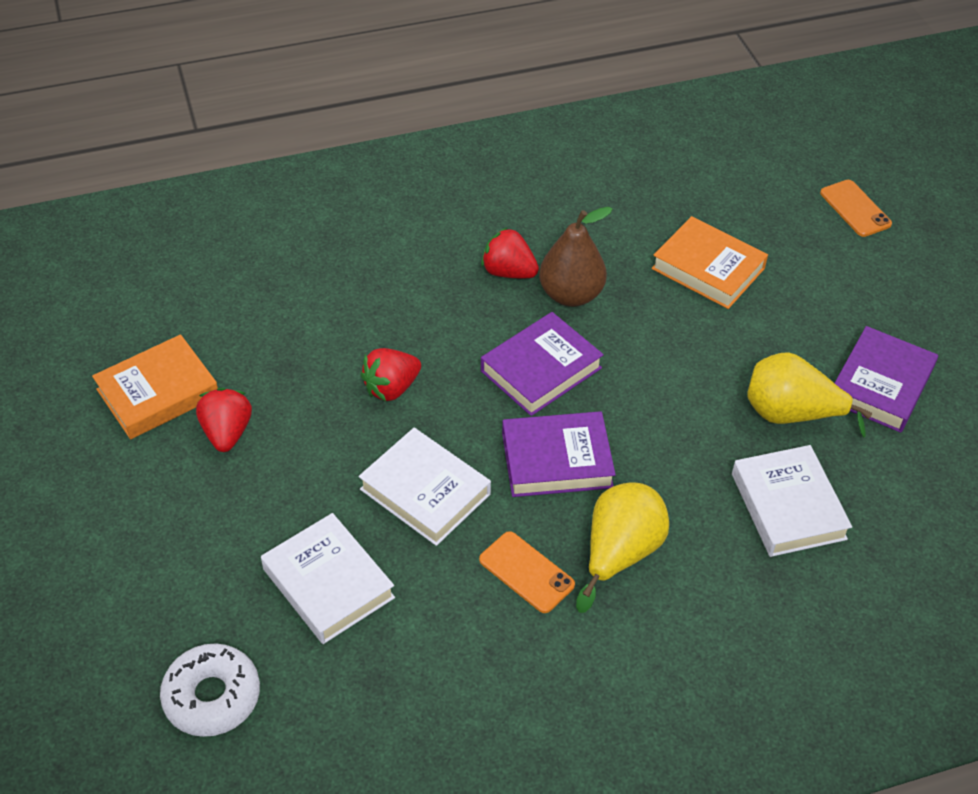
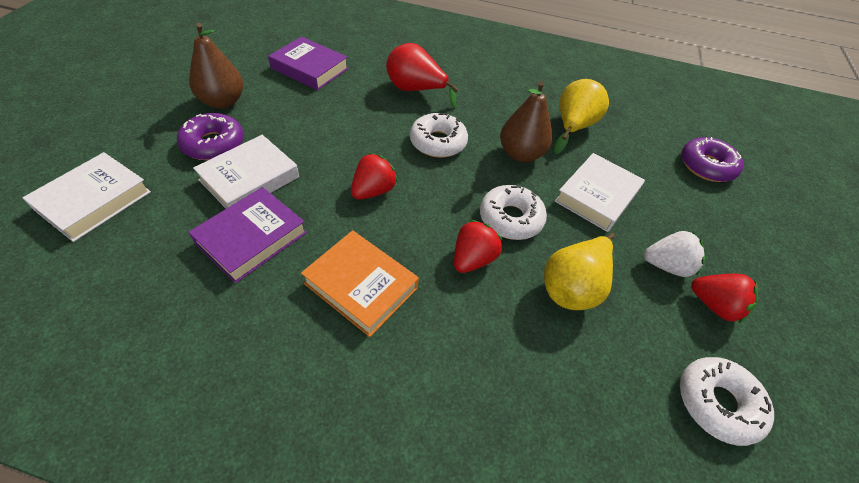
brown pear: 1 -> 2
orange book: 2 -> 1
orange phone: 2 -> 0
purple book: 3 -> 2
purple donut: 0 -> 2
red pear: 0 -> 1
white donut: 1 -> 3
white strawberry: 0 -> 1

